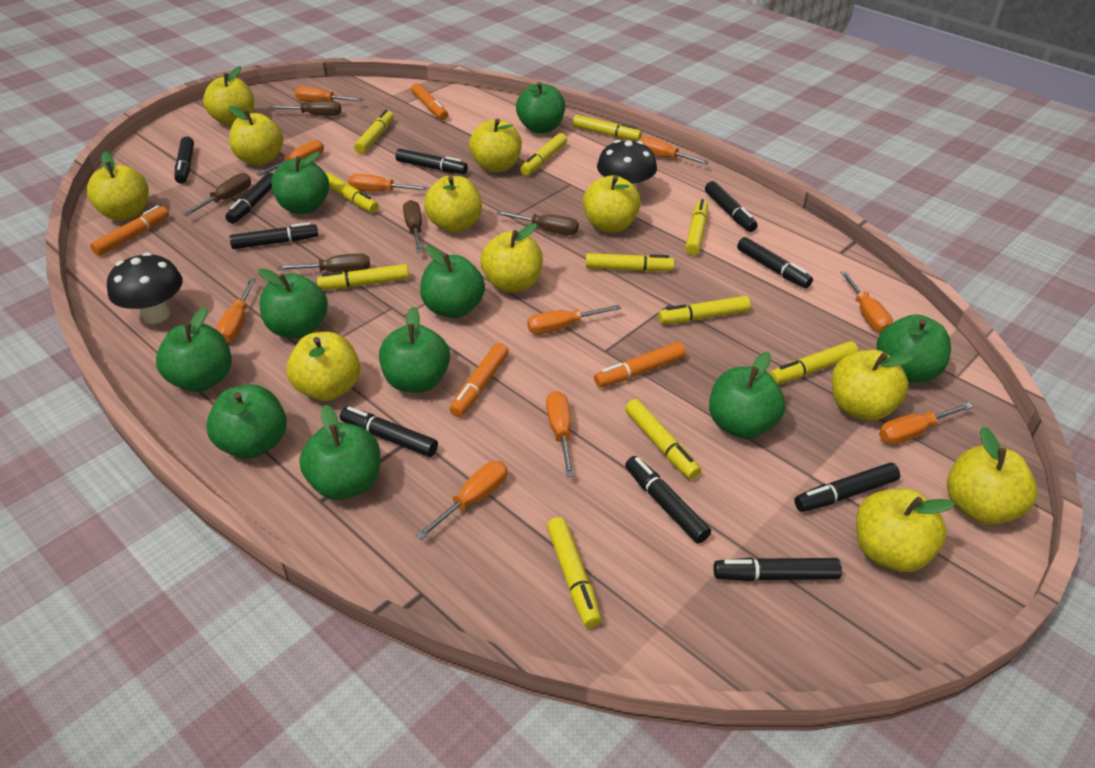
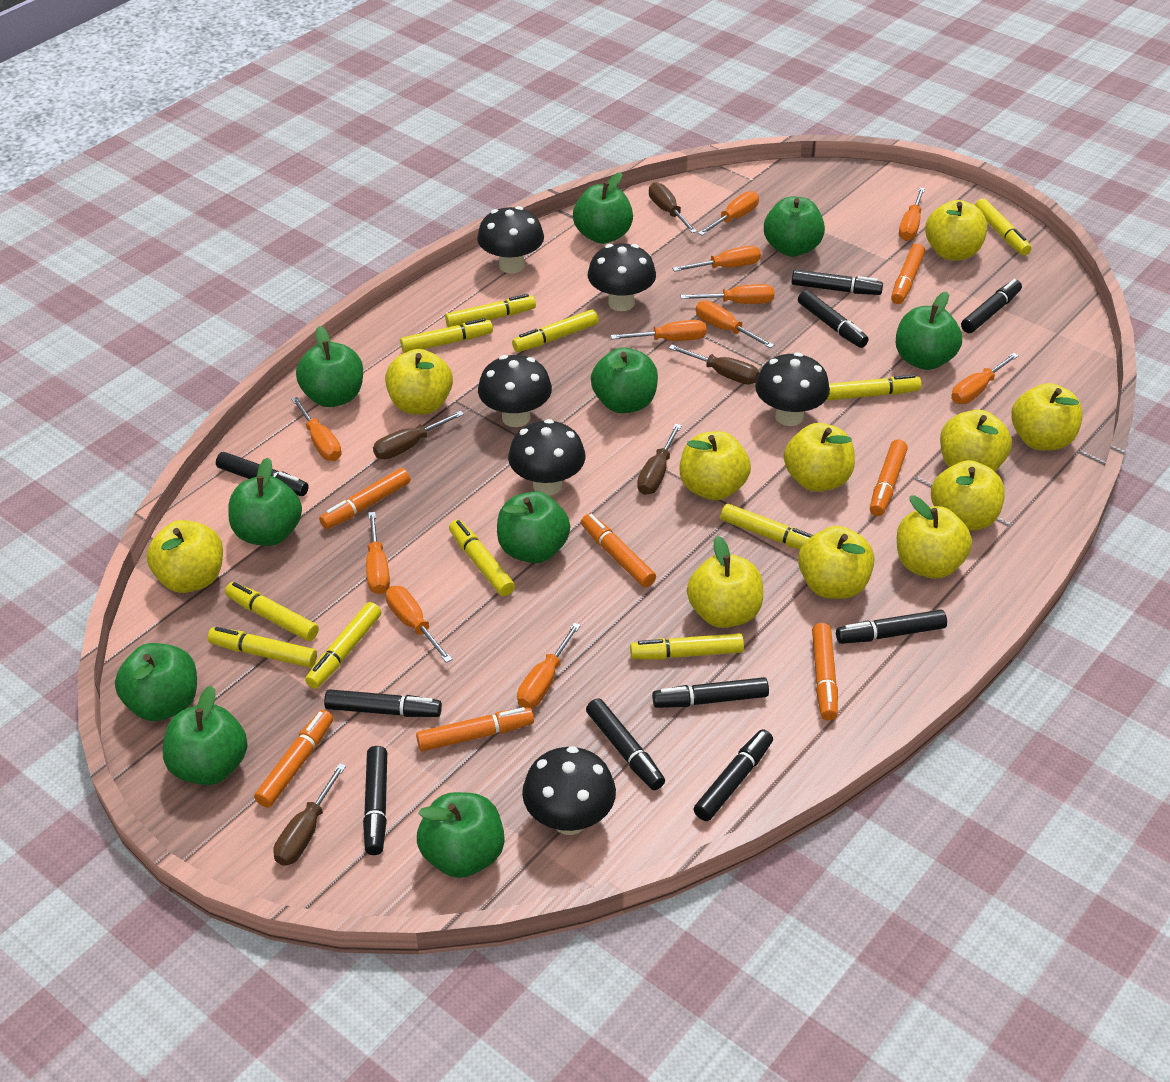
black mushroom: 2 -> 6
orange marker: 4 -> 7
orange screwdriver: 10 -> 11

